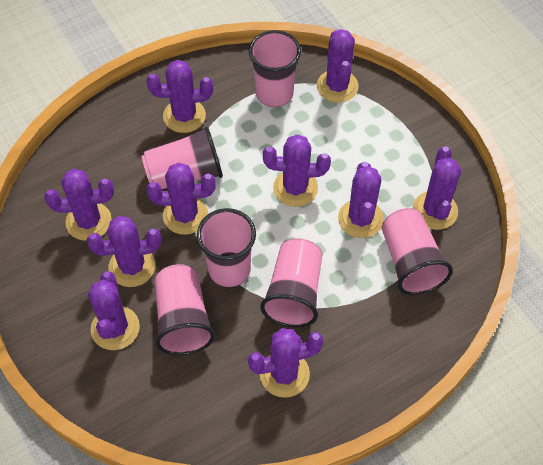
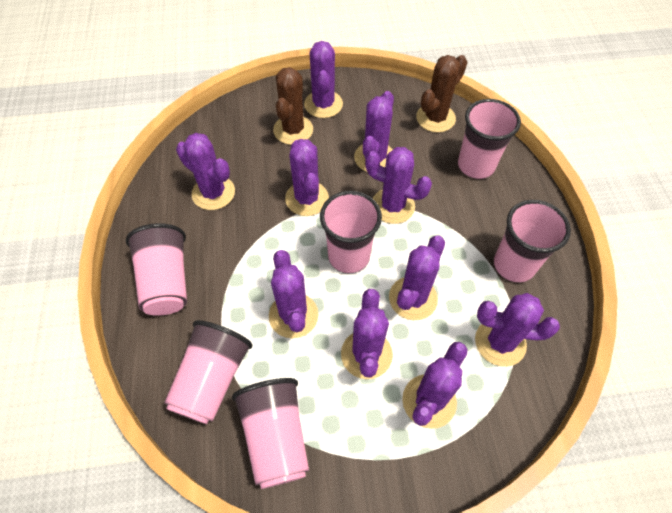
brown cactus: 0 -> 2

